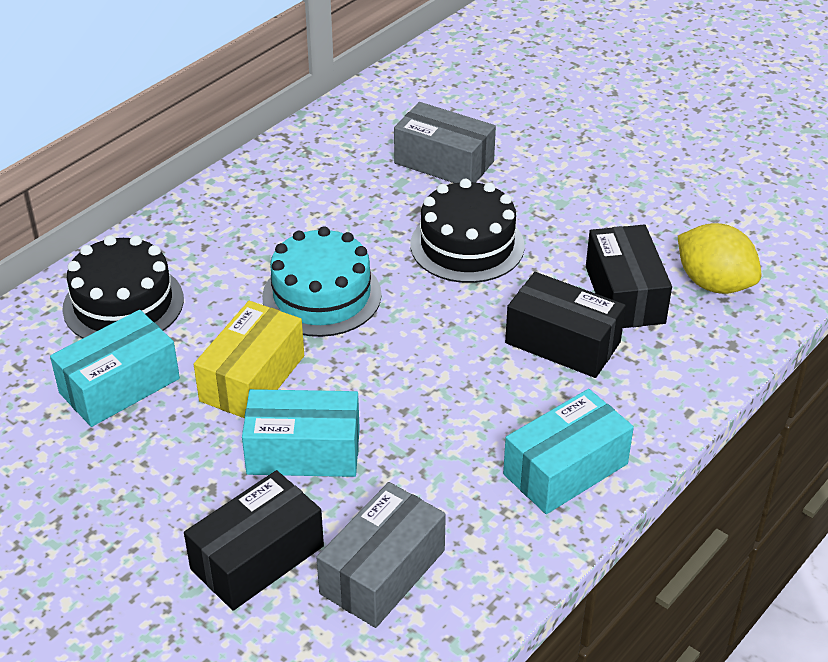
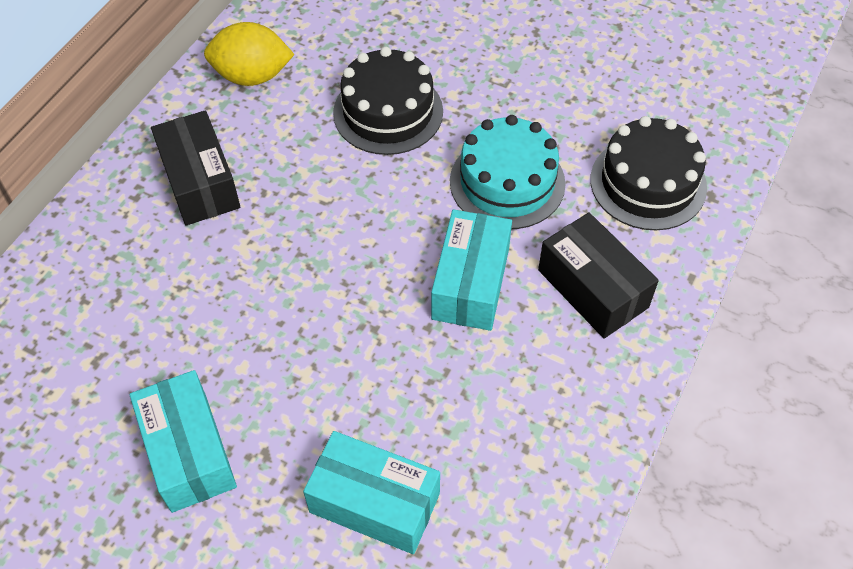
black box: 3 -> 2
grey box: 2 -> 0
yellow box: 1 -> 0

